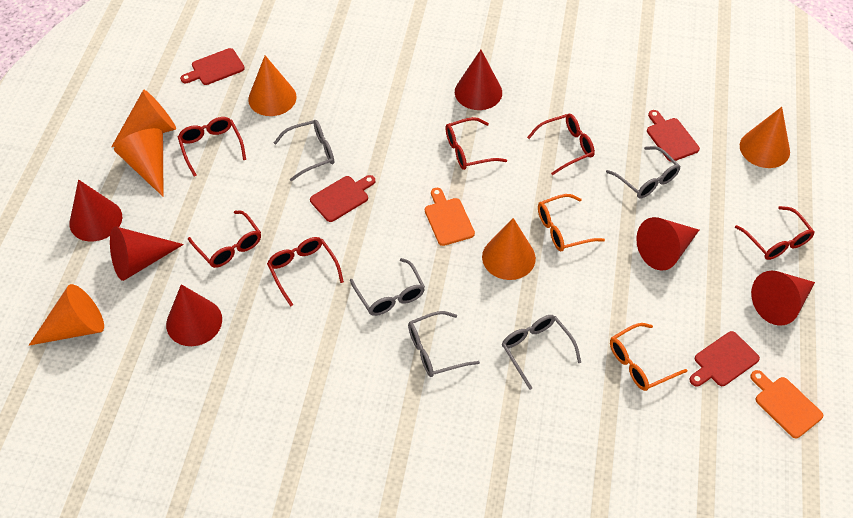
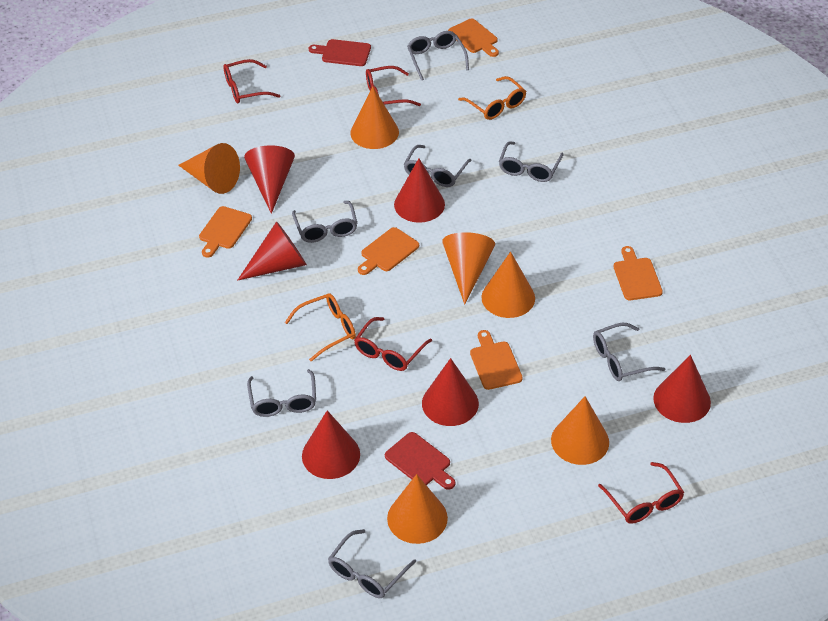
grey glasses: 5 -> 7
orange cutting board: 2 -> 5
red cutting board: 4 -> 2
red glasses: 6 -> 4

